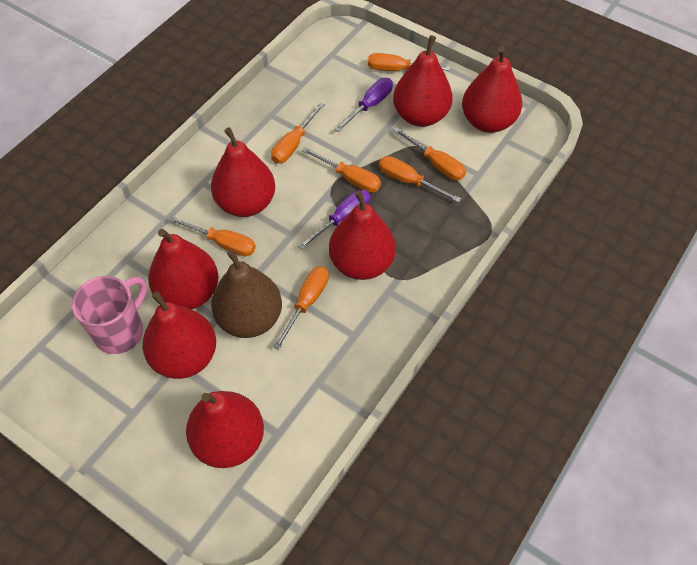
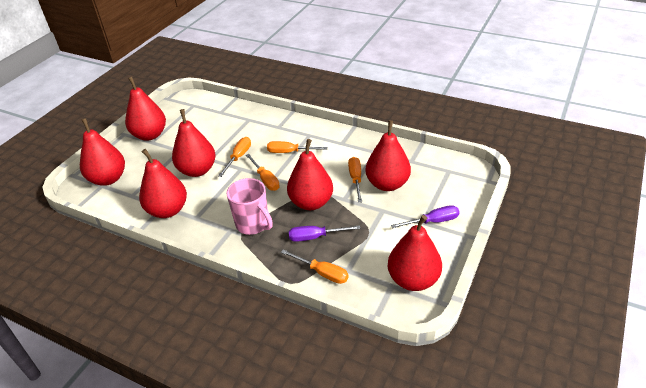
brown pear: 1 -> 0
orange screwdriver: 7 -> 5

